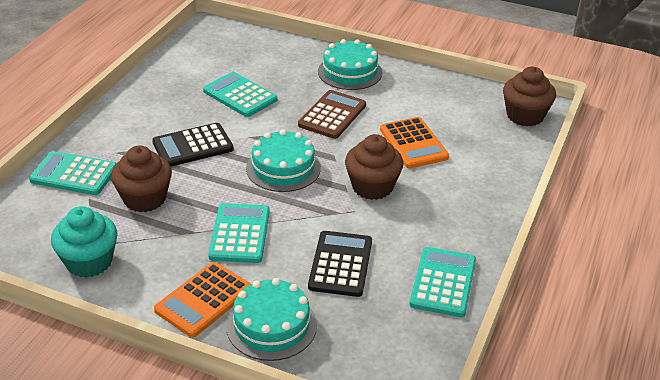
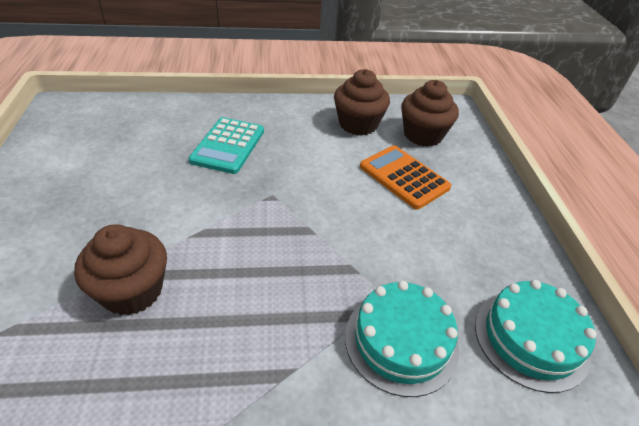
black calculator: 2 -> 0
brown calculator: 1 -> 0
orange calculator: 2 -> 1
turquoise cake: 3 -> 2
turquoise calculator: 4 -> 1
turquoise cupcake: 1 -> 0

